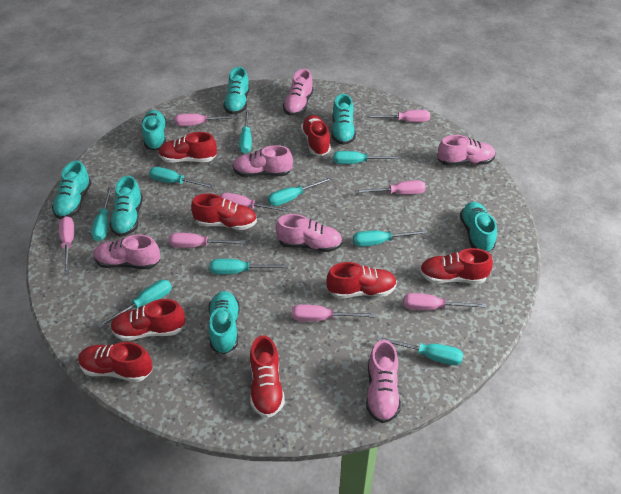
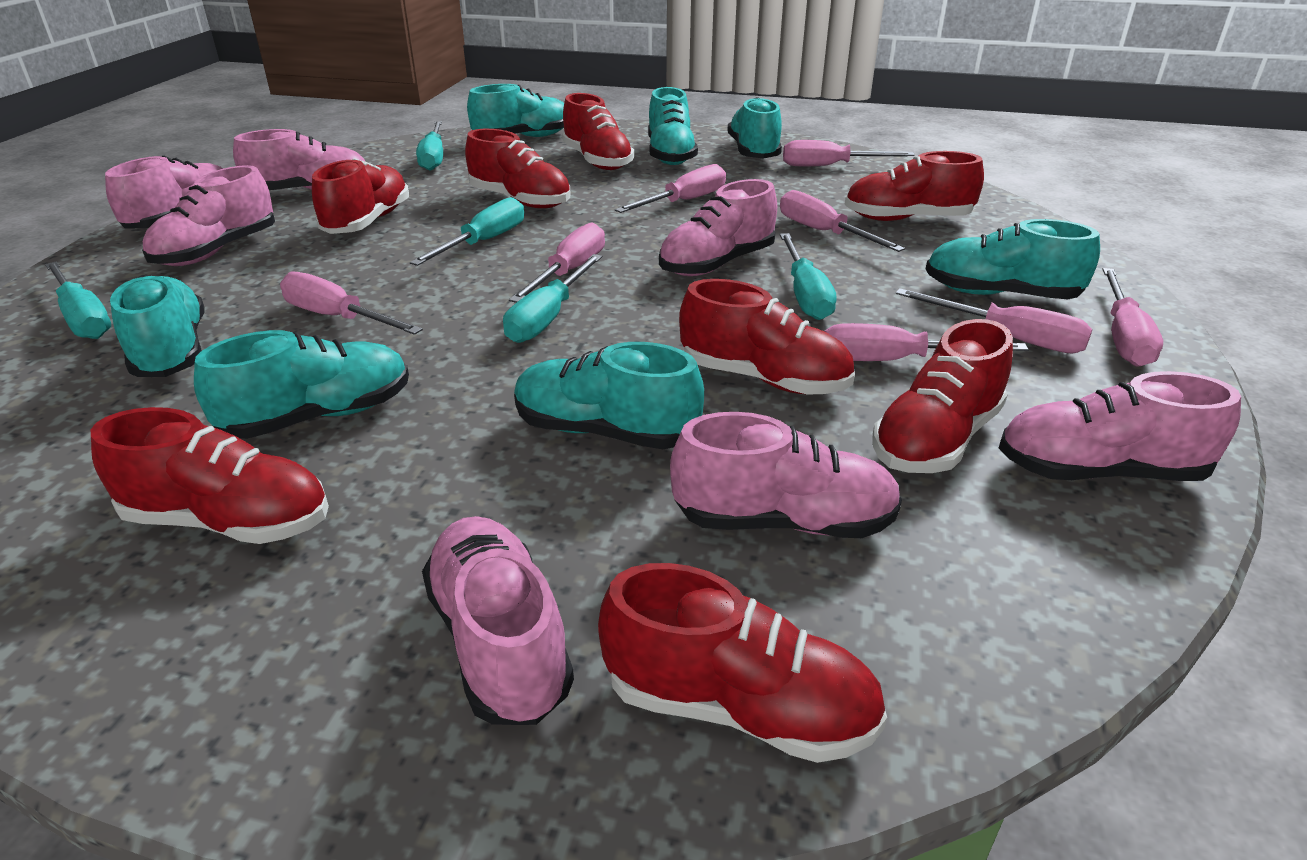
pink shoe: 6 -> 7
turquoise screwdriver: 9 -> 5

